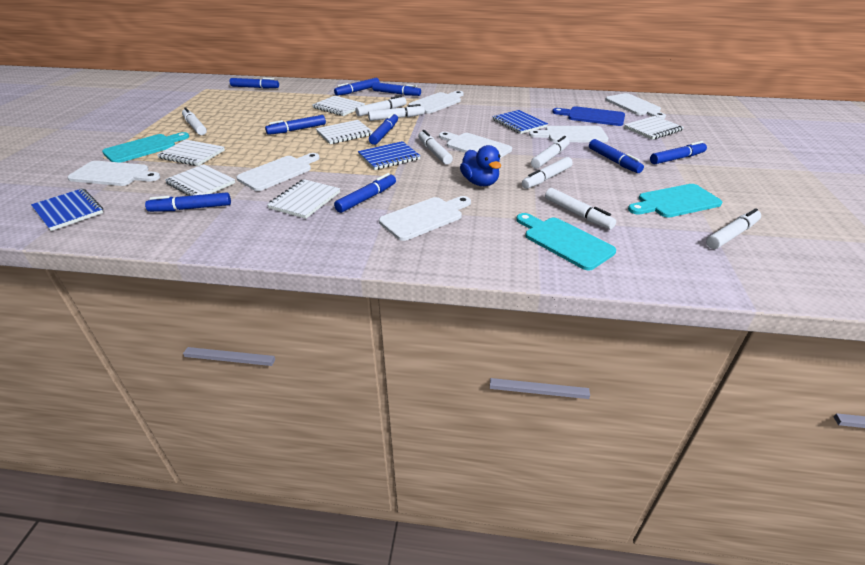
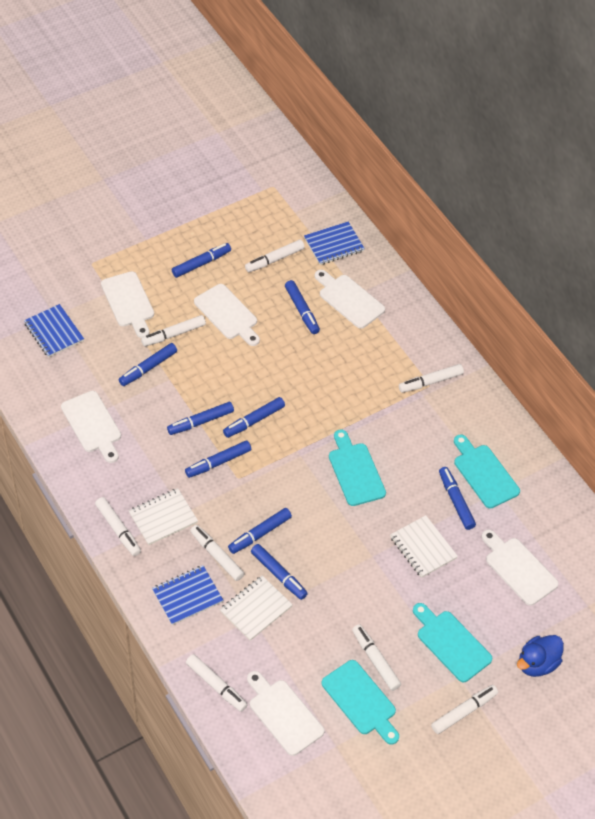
blue cutting board: 1 -> 0
turquoise cutting board: 3 -> 4
white cutting board: 7 -> 6
white notebook: 6 -> 3

